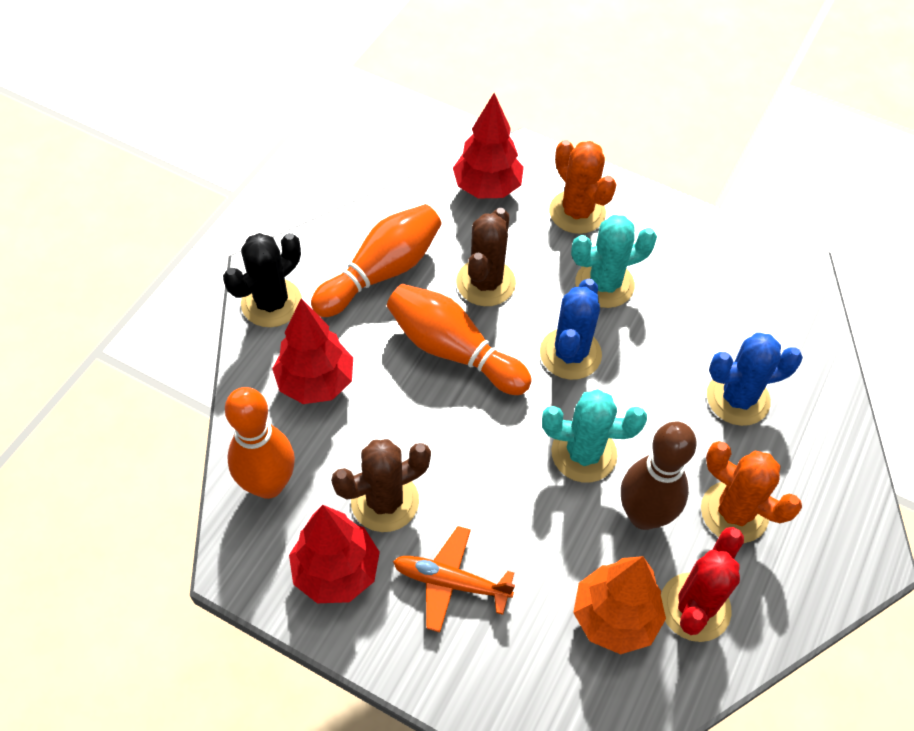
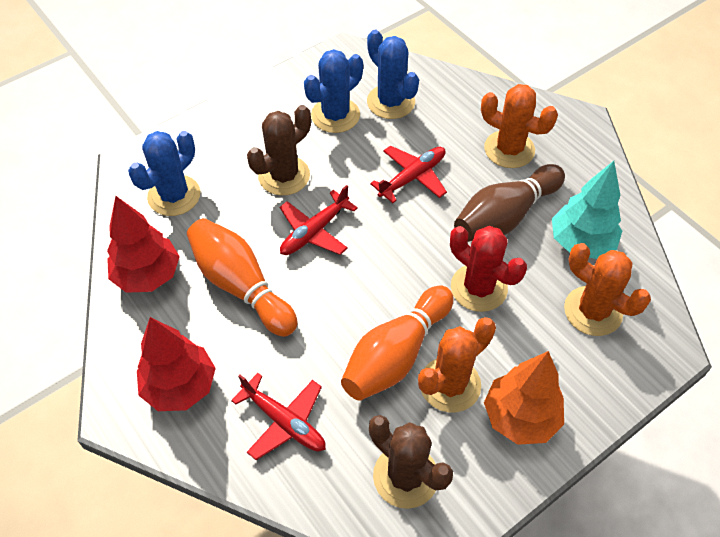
black cactus: 1 -> 0
blue cactus: 2 -> 3
orange bowling pin: 3 -> 2
orange cactus: 2 -> 3
orange plane: 1 -> 0
red plane: 0 -> 3
red tree: 3 -> 2
turquoise cactus: 2 -> 0
turquoise tree: 0 -> 1

